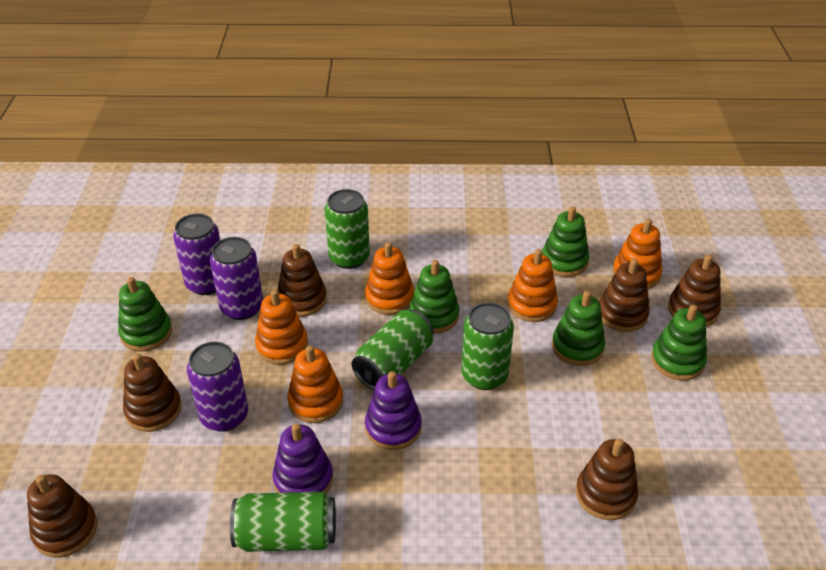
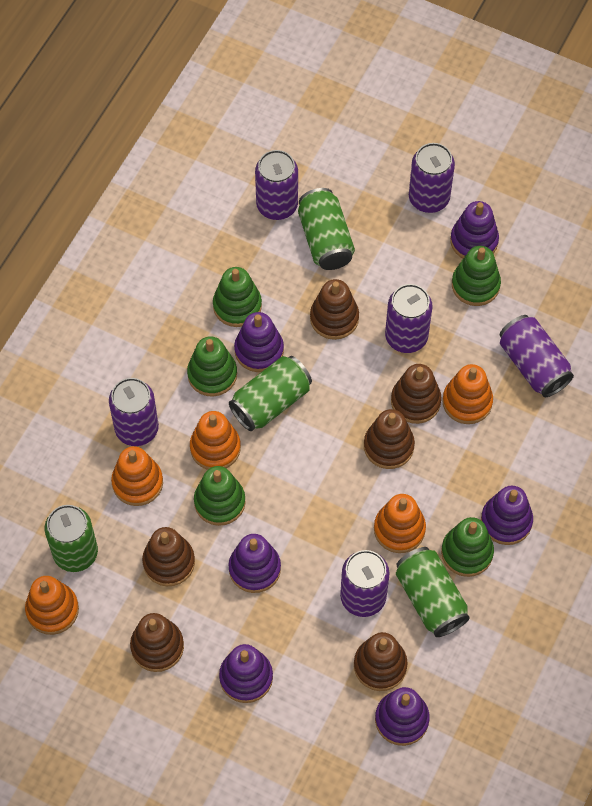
purple can: 3 -> 6
purple stacking toy: 2 -> 6

